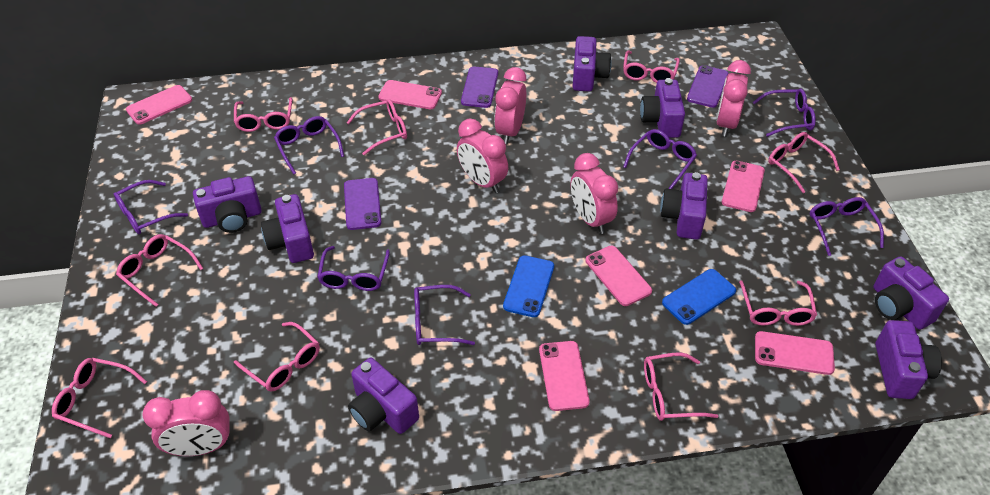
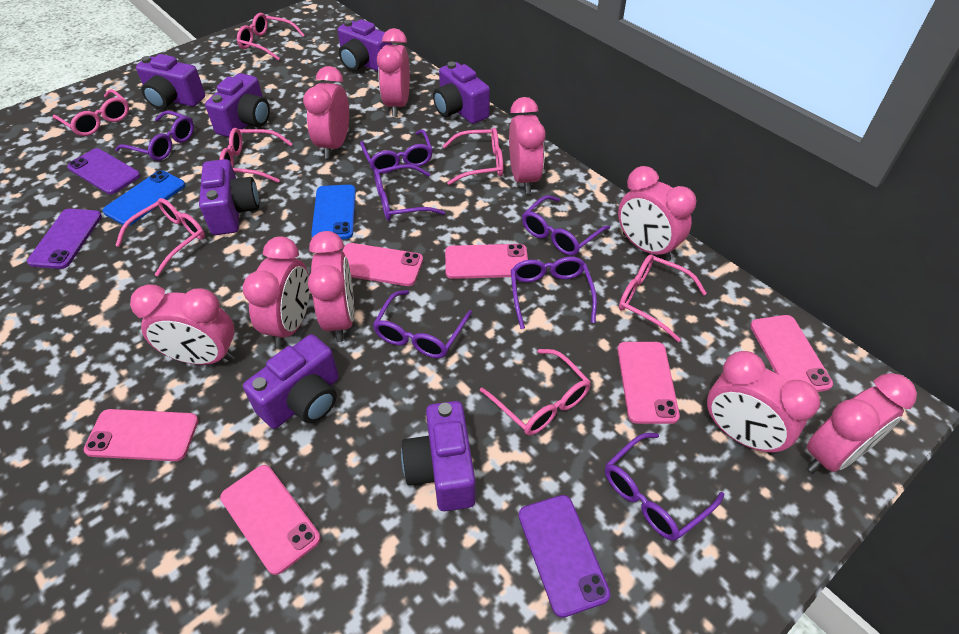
pink clock: 5 -> 9
pink glasses: 9 -> 7
purple camera: 8 -> 7

